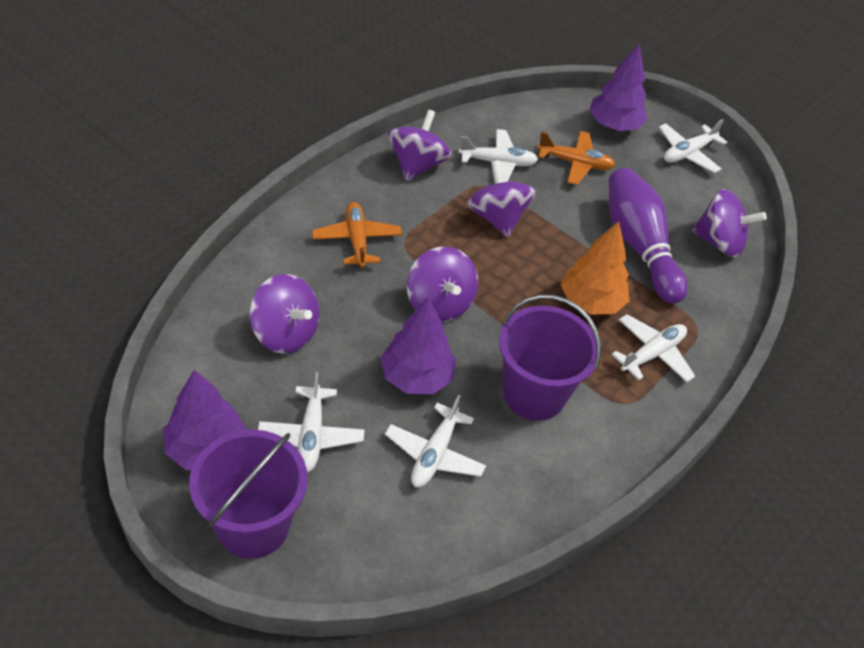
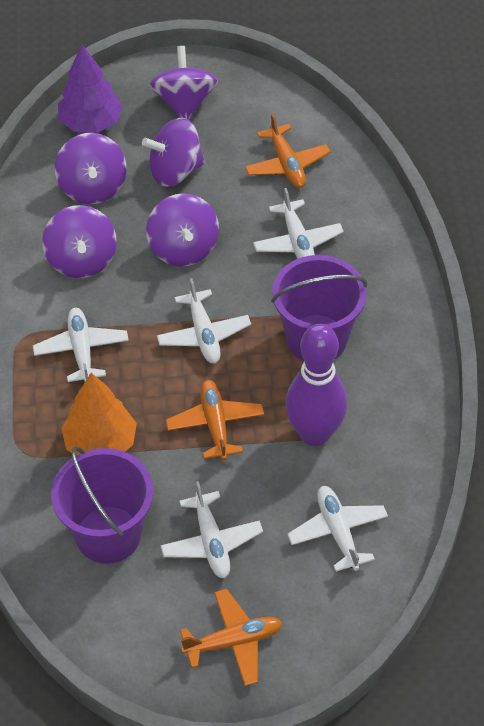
orange plane: 2 -> 3
purple tree: 3 -> 1

